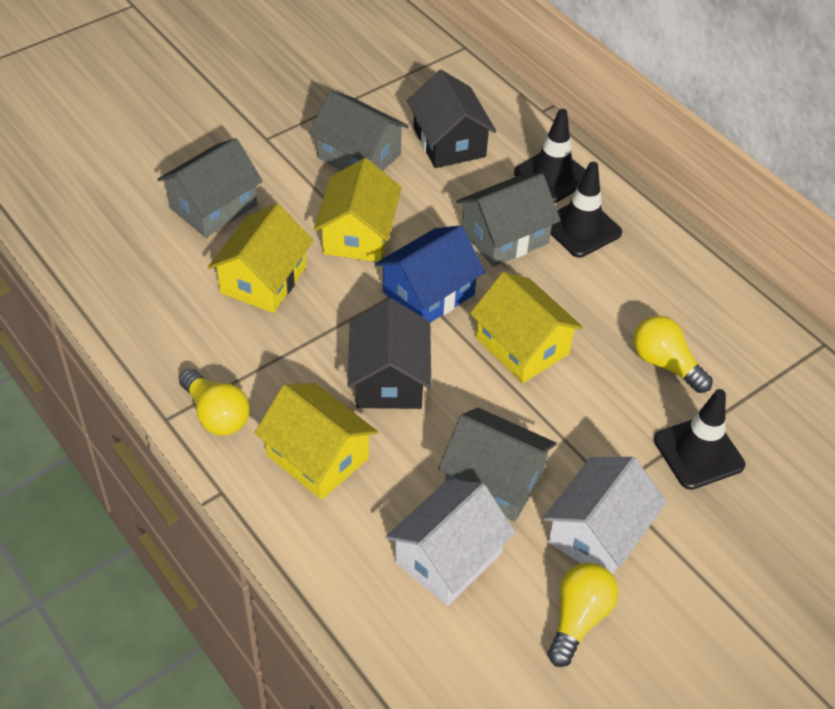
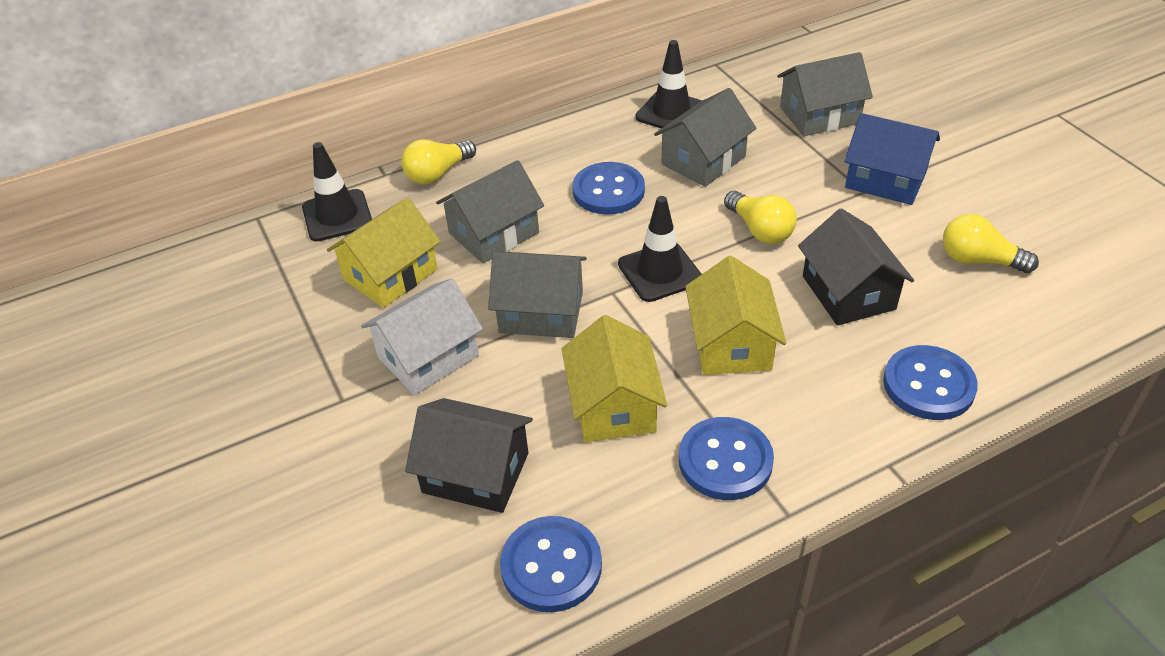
blue button: 0 -> 4
white house: 2 -> 1
yellow house: 4 -> 3

